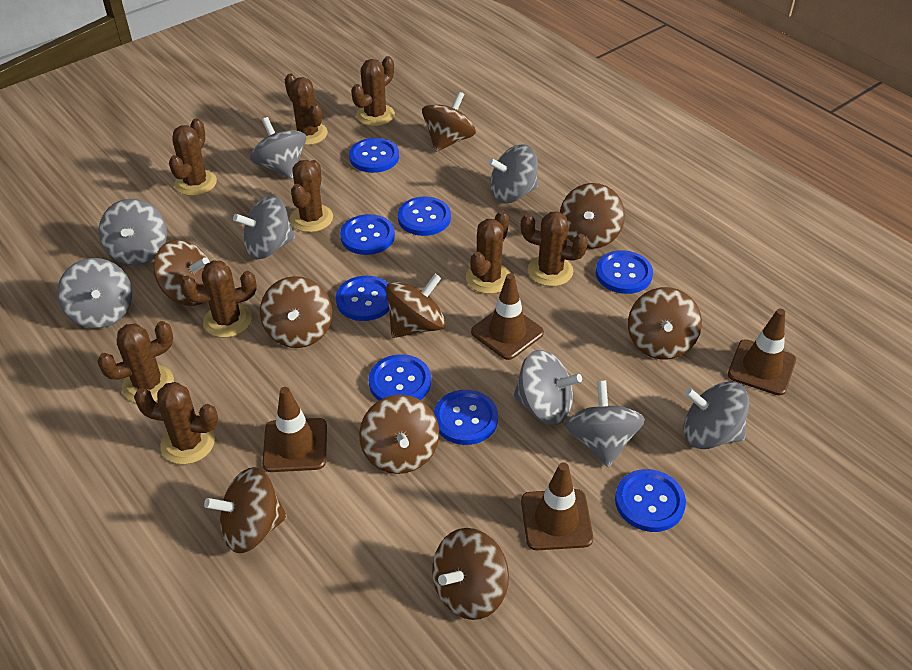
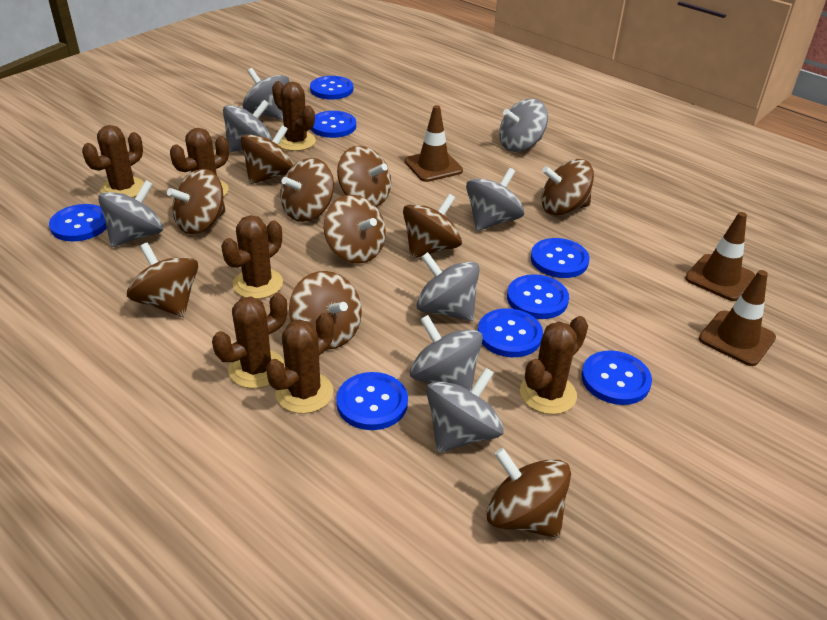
brown cactus: 9 -> 7
brown spinning top: 9 -> 10
brown traffic cone: 4 -> 3

